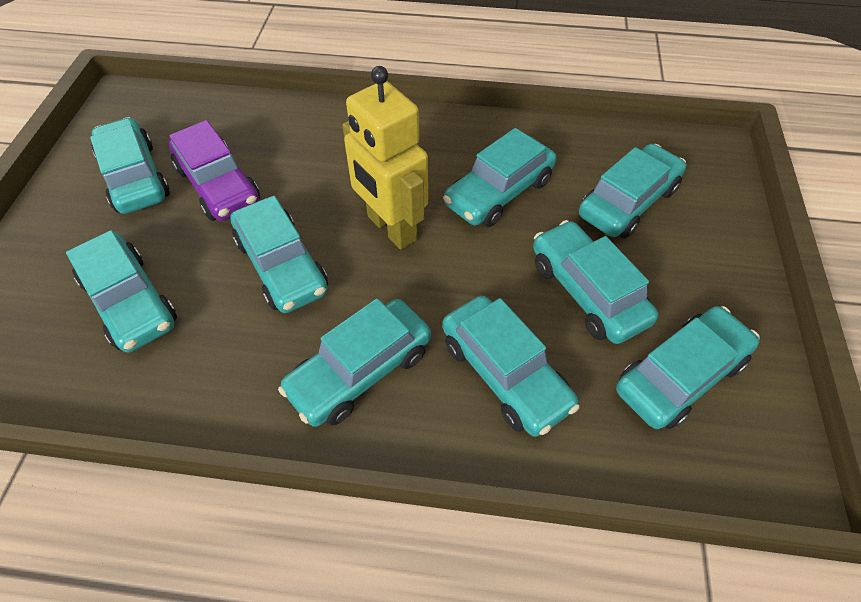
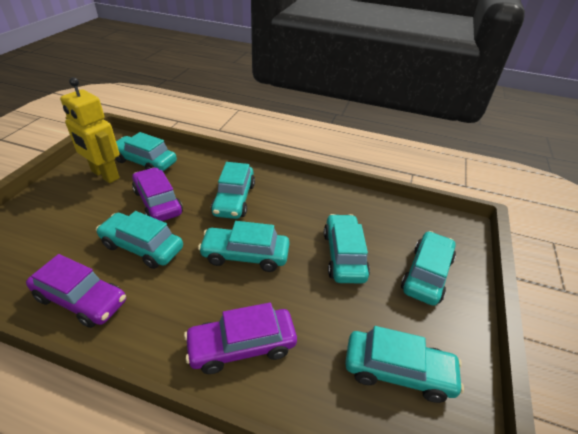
purple car: 1 -> 3
turquoise car: 9 -> 7

